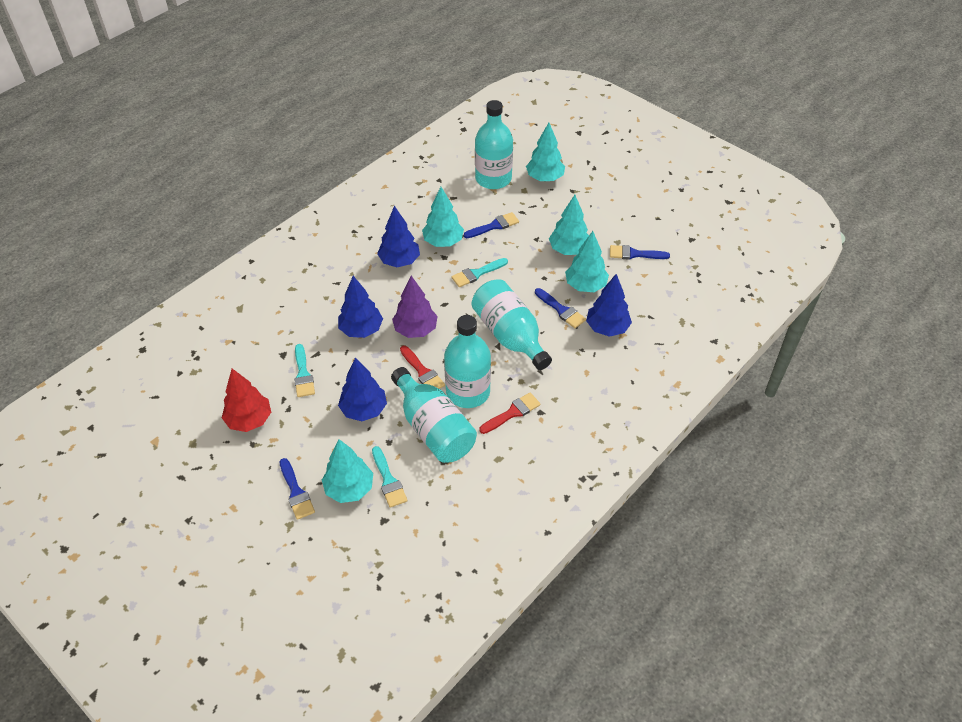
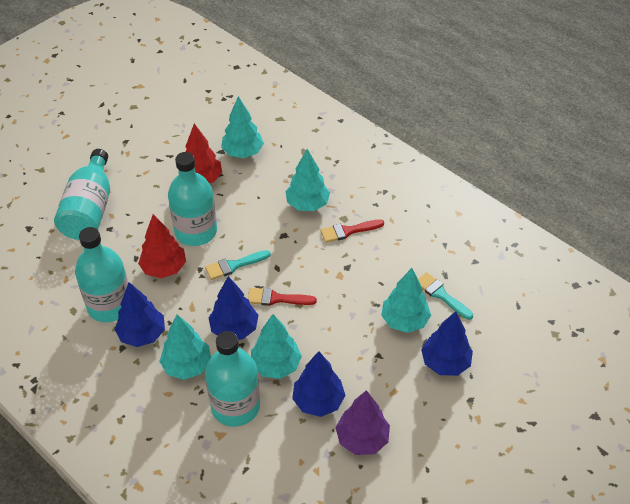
blue brush: 4 -> 0
red tree: 1 -> 2
turquoise brush: 3 -> 2

